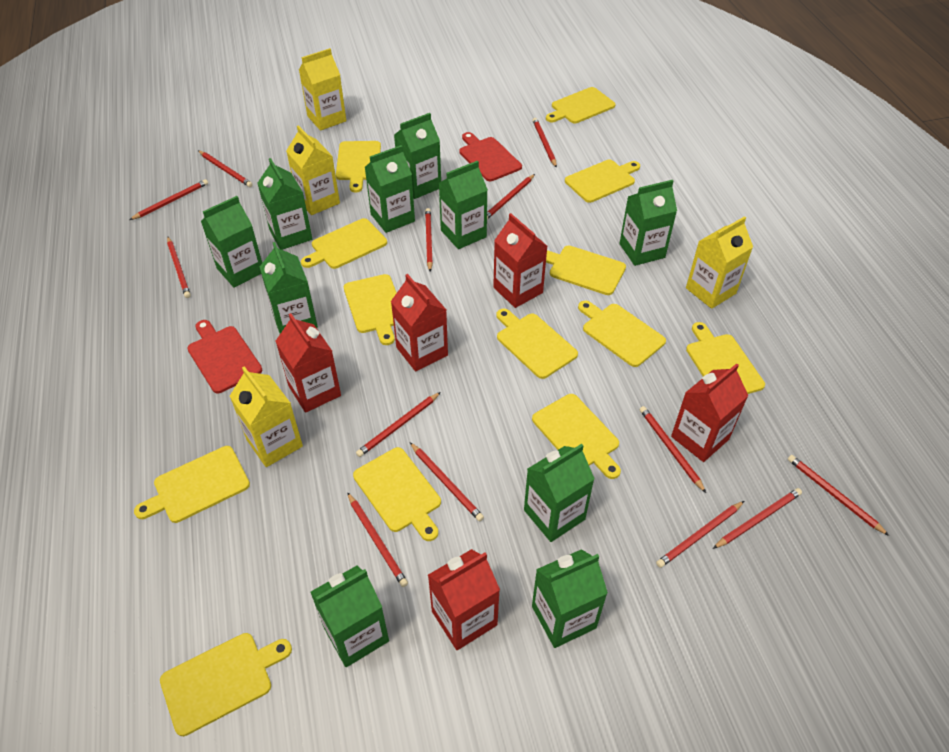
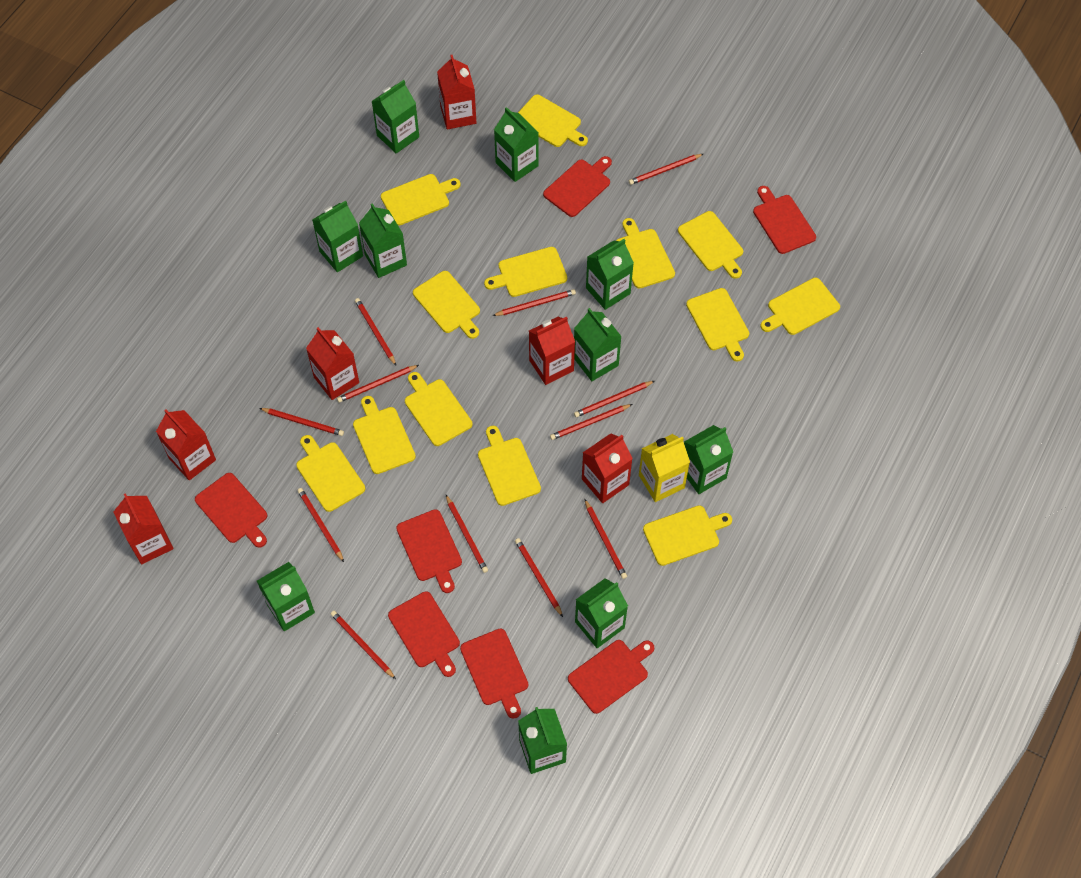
red carton: 5 -> 6
red cutting board: 2 -> 7
red pencil: 13 -> 12
yellow carton: 4 -> 1

